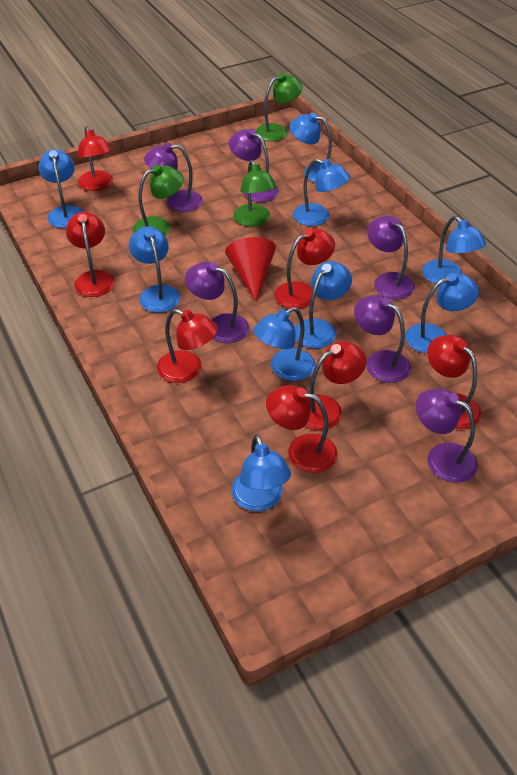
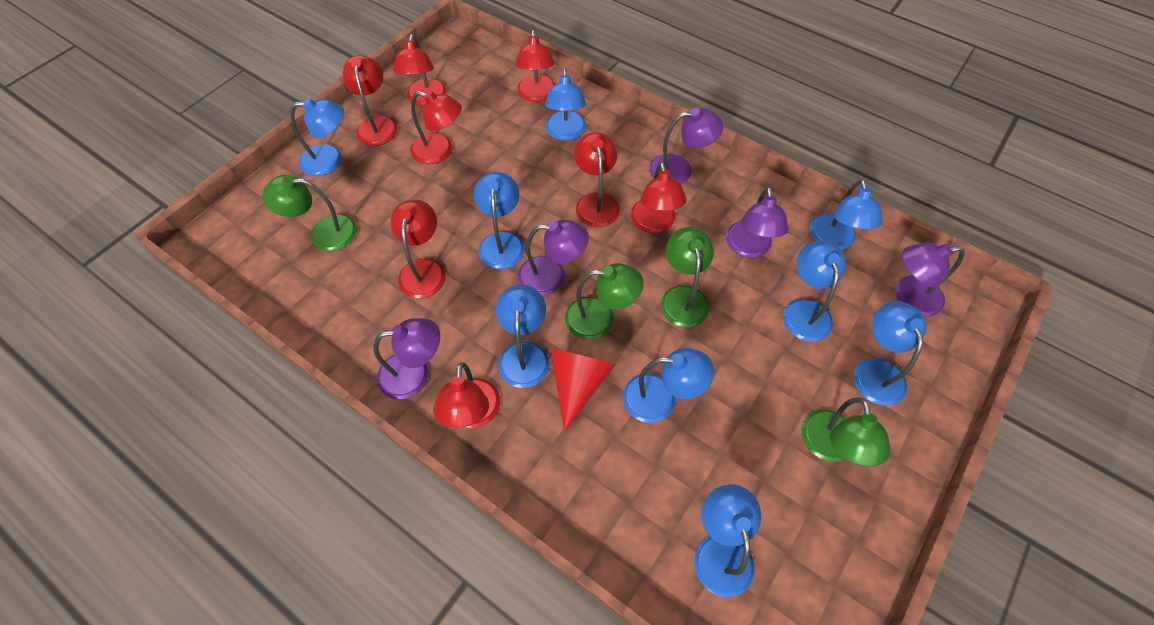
green lamp: 3 -> 4
purple lamp: 6 -> 5
red lamp: 7 -> 8

